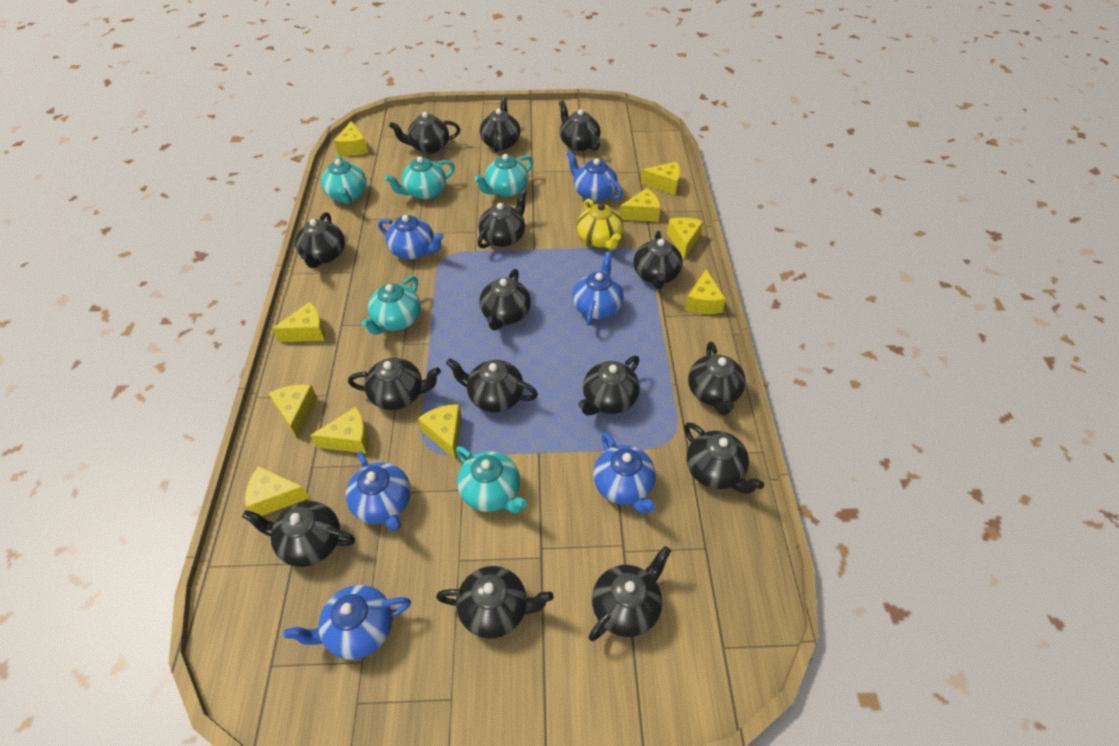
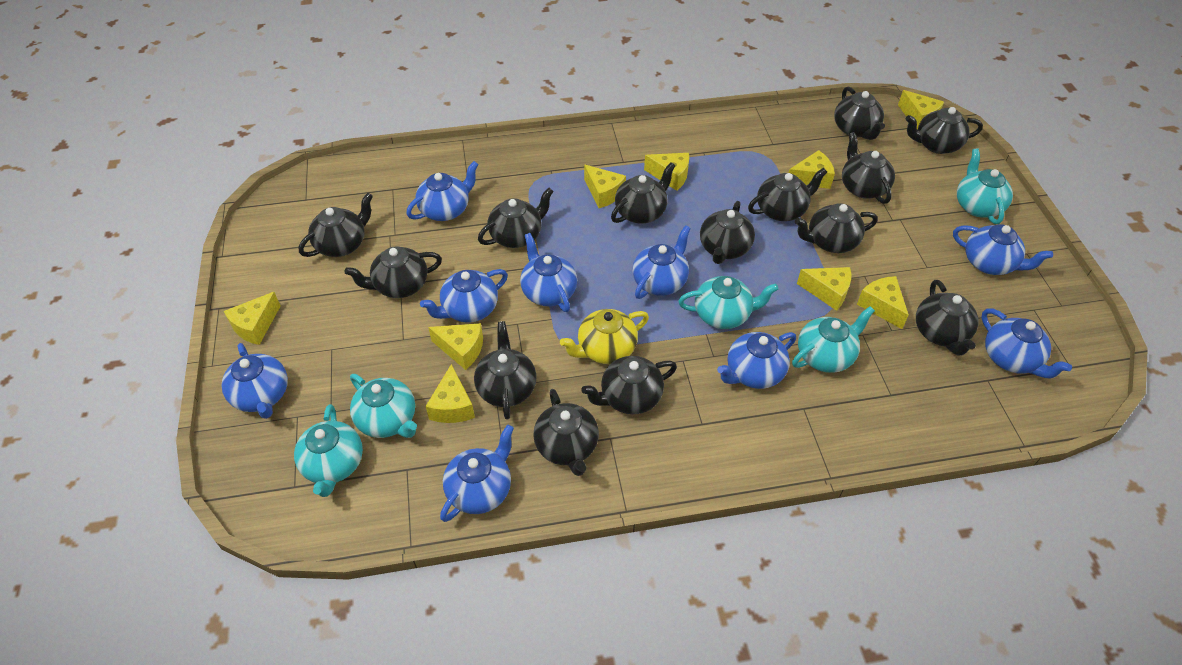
black teapot: 15 -> 14
blue teapot: 6 -> 9
yellow cheese: 10 -> 9

